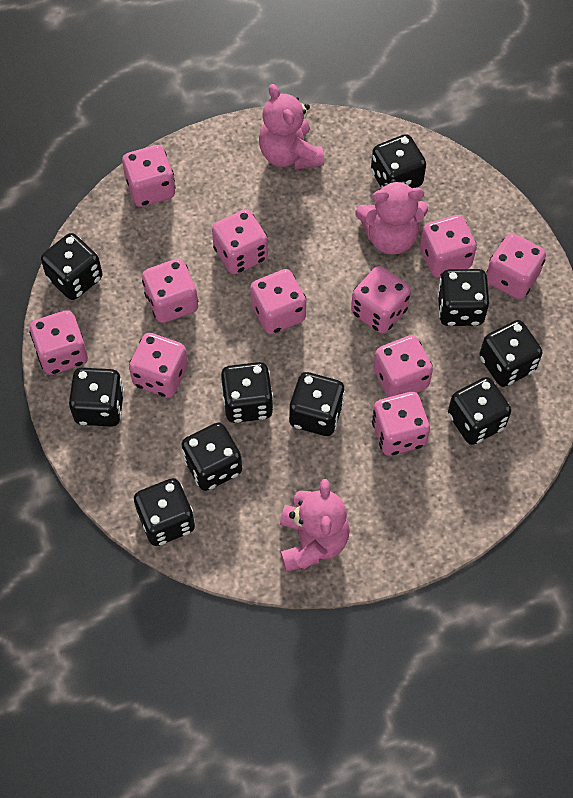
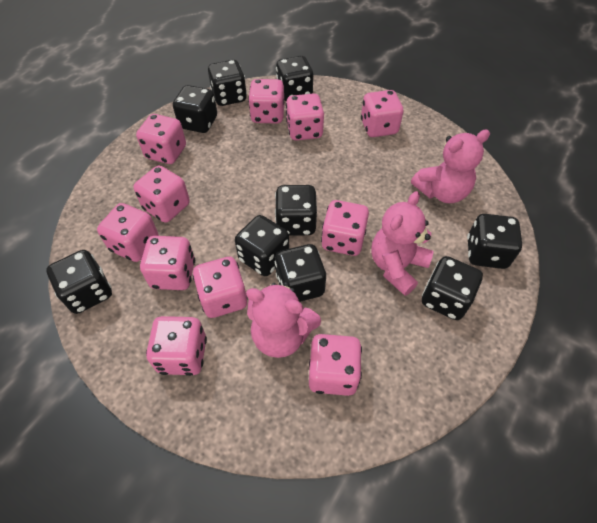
black dice: 10 -> 9

